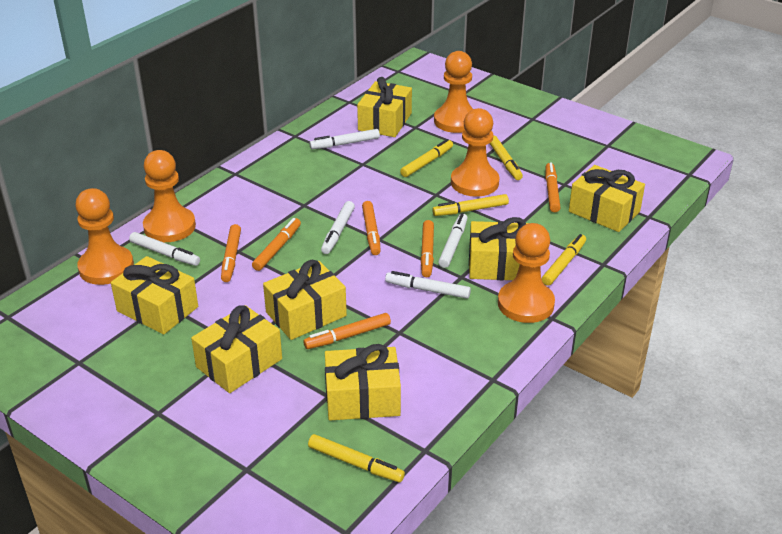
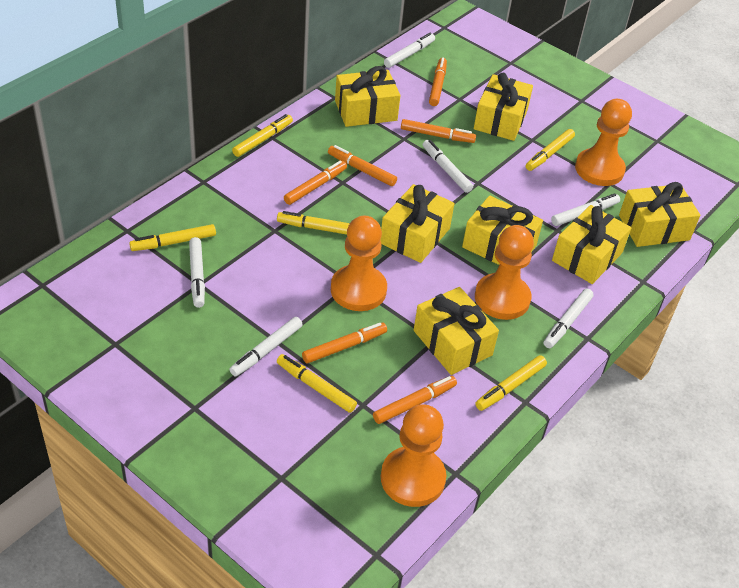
orange pawn: 5 -> 4
white marker: 5 -> 6
yellow marker: 5 -> 6

